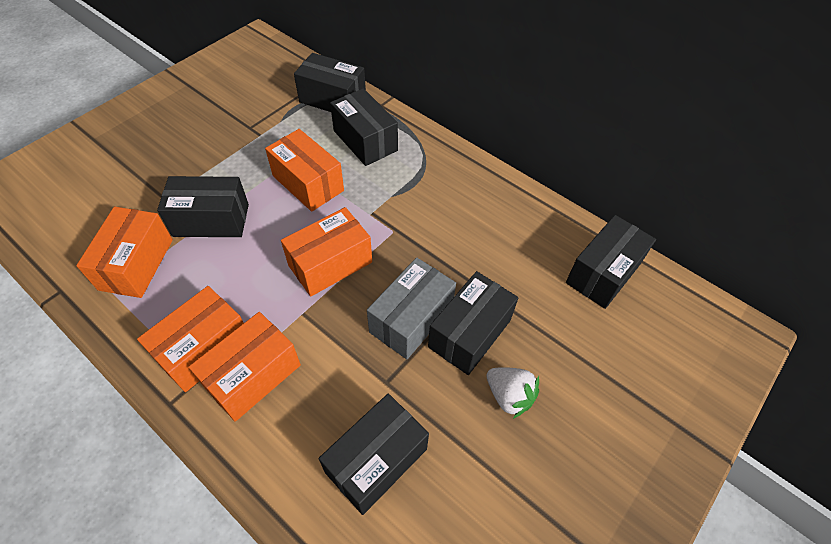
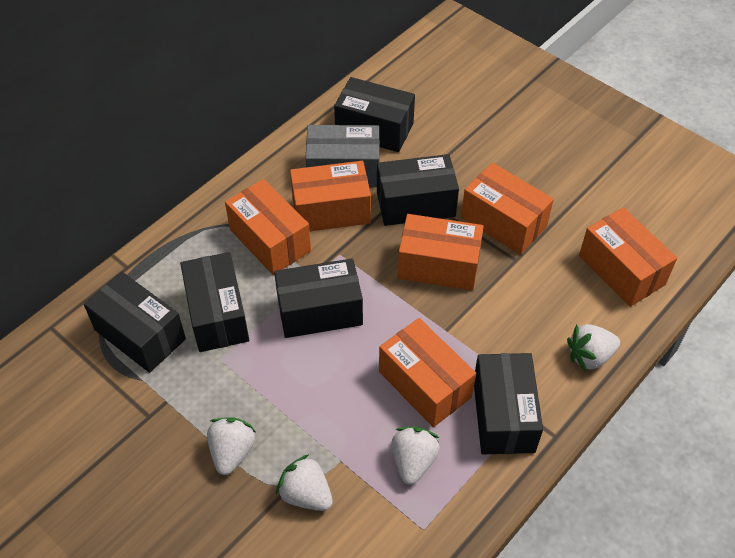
orange box: 5 -> 6
white strawberry: 1 -> 4

